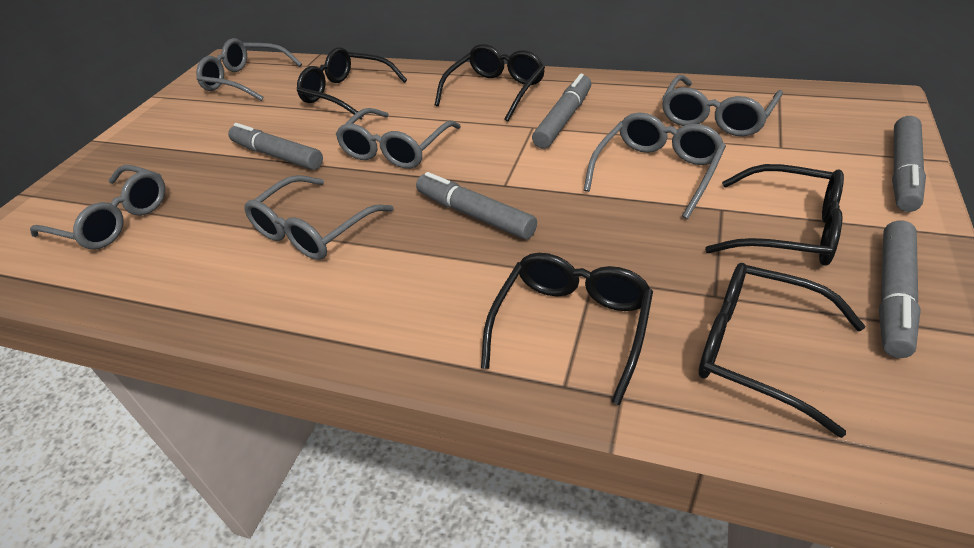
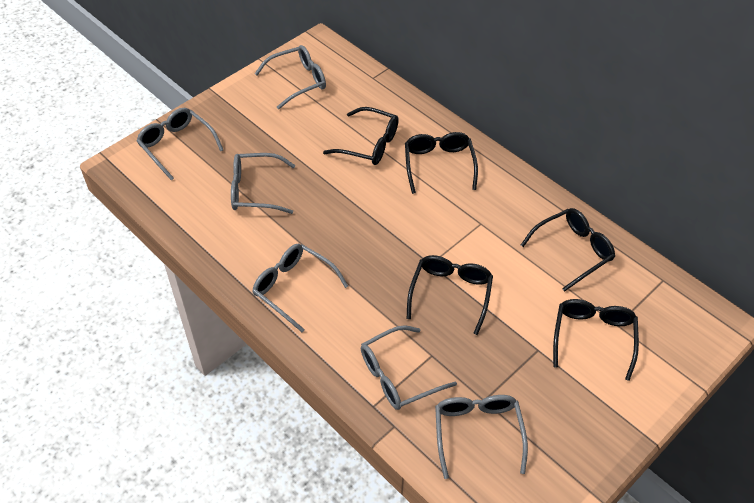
grey marker: 5 -> 0

